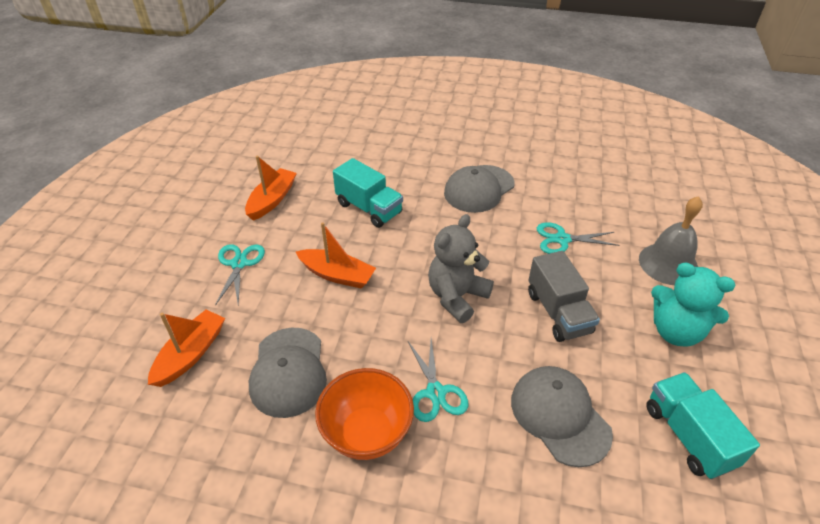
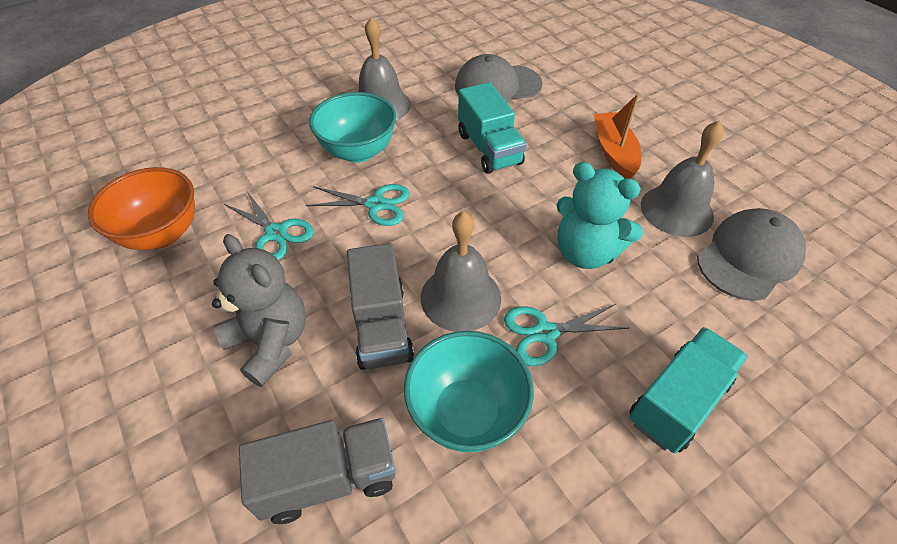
grey bell: 1 -> 3
grey cap: 3 -> 2
grey truck: 1 -> 2
orange boat: 3 -> 1
turquoise bowl: 0 -> 2

